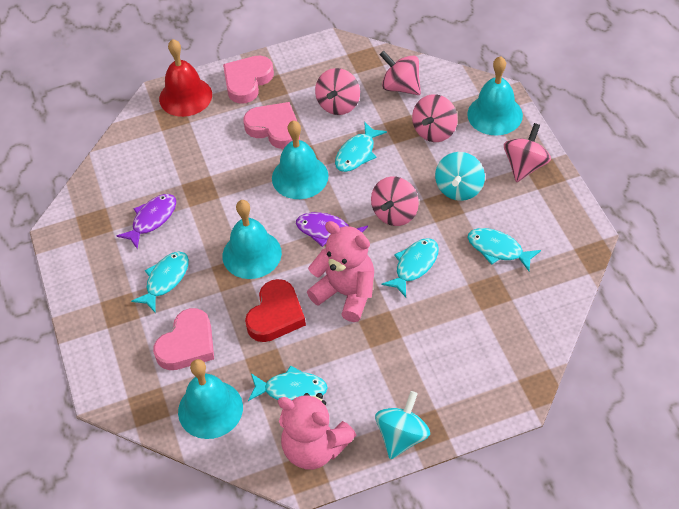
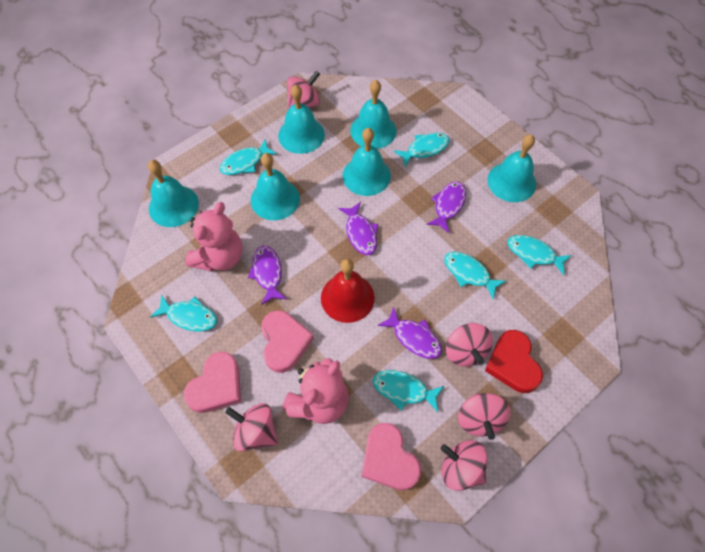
purple fish: 2 -> 4
turquoise bell: 4 -> 6
turquoise fish: 5 -> 6
turquoise spinning top: 2 -> 0

